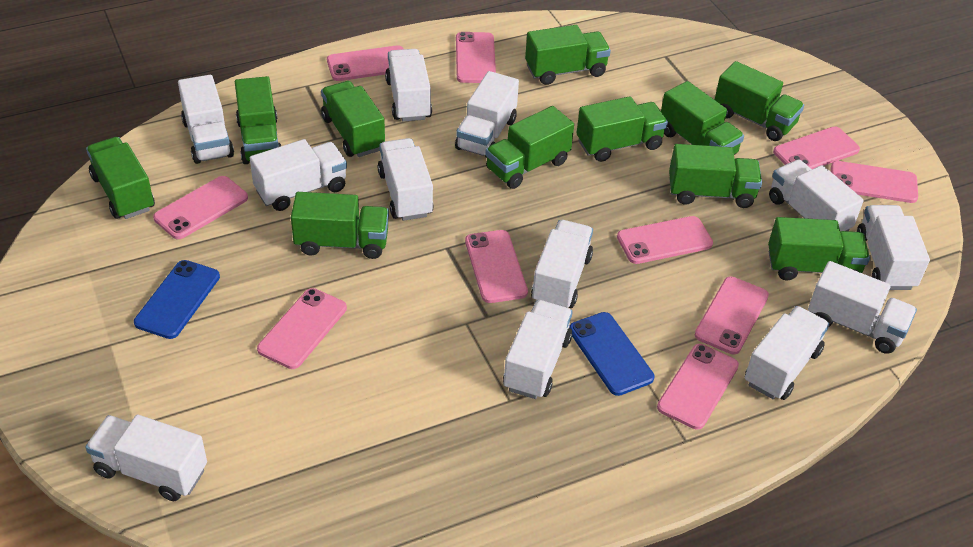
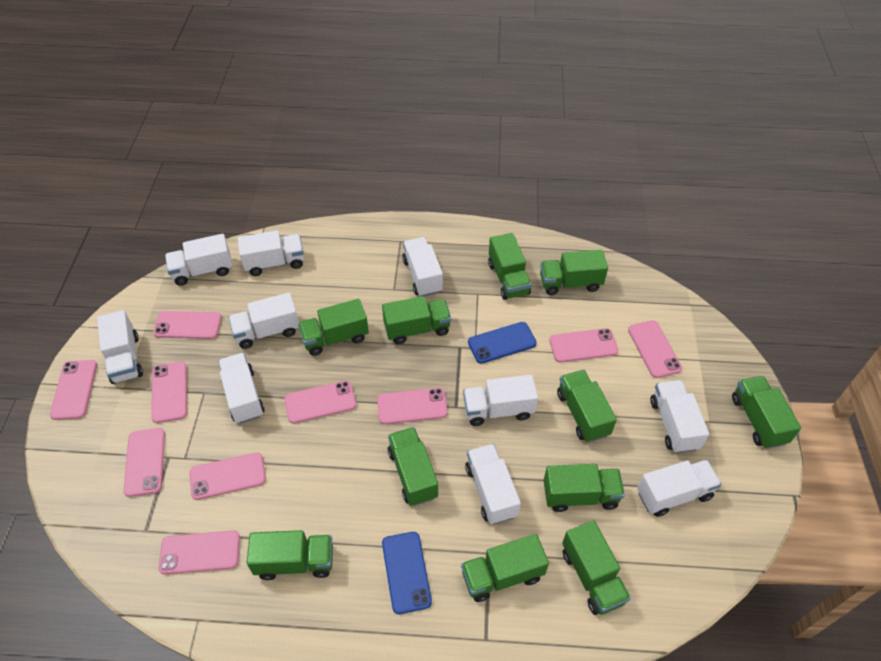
white truck: 12 -> 10

